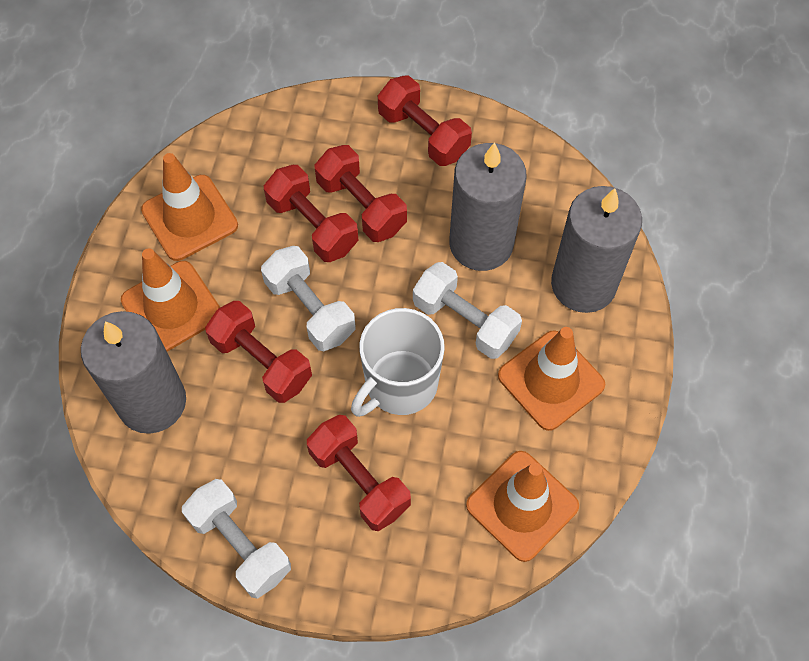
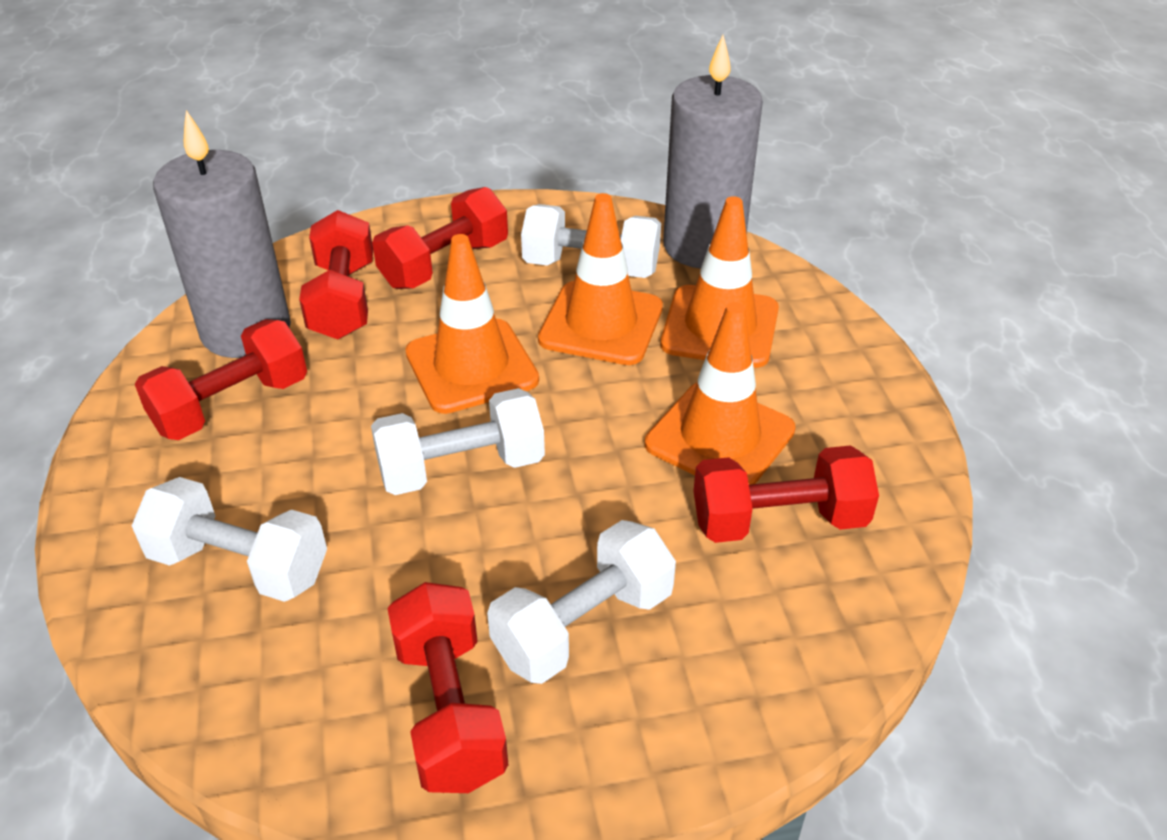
grey candle: 3 -> 2
white dumbbell: 3 -> 4
white mug: 1 -> 0

